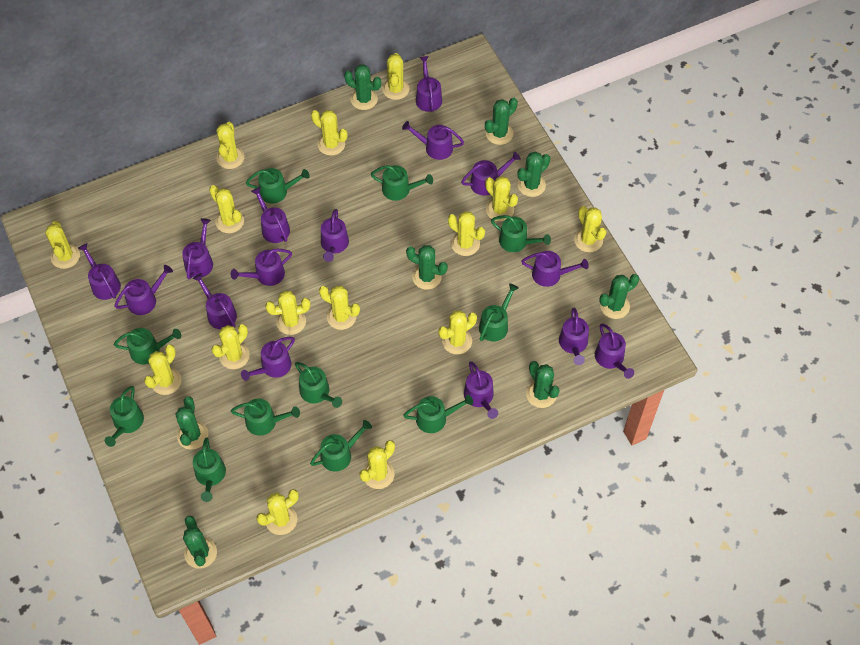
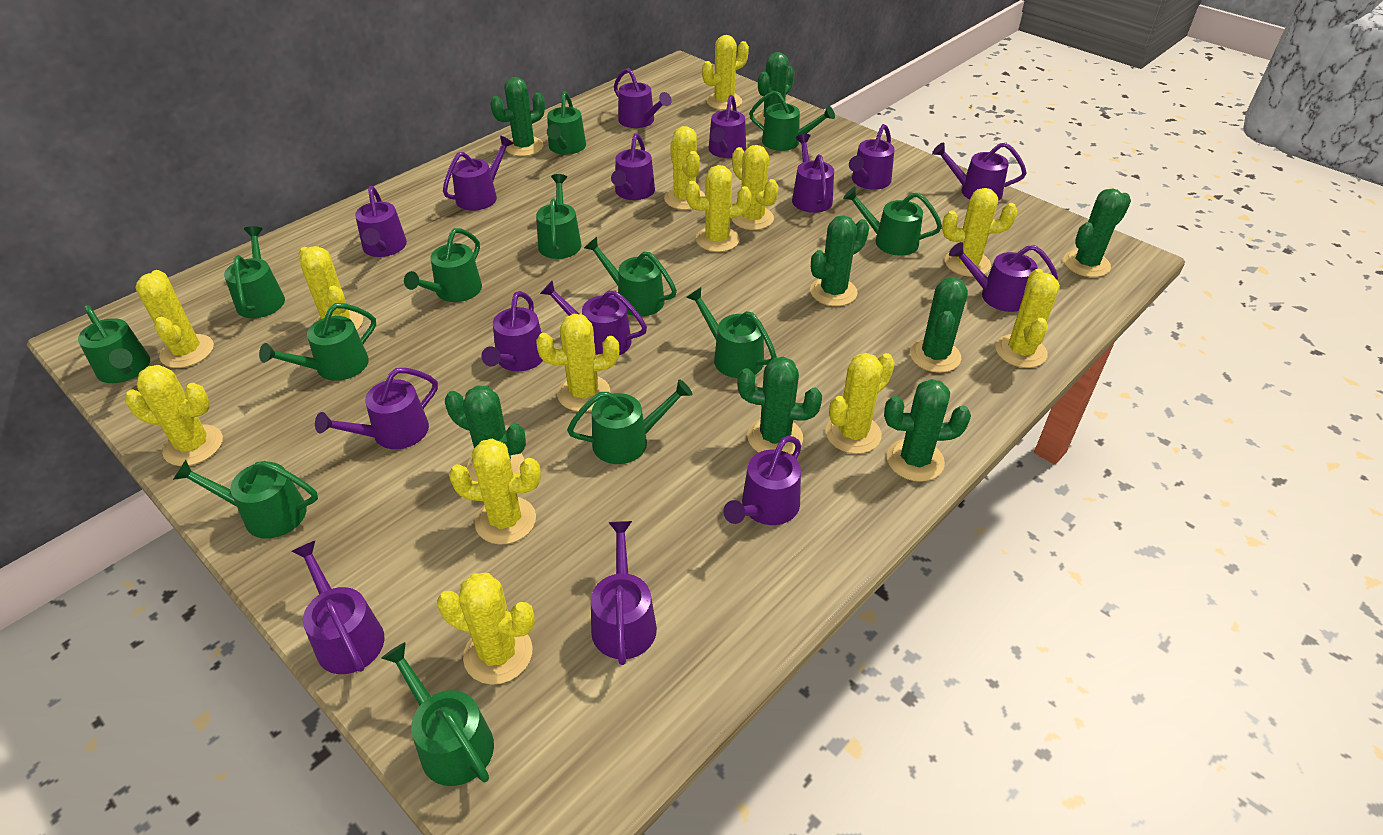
green watering can: 11 -> 13
yellow cactus: 15 -> 13

